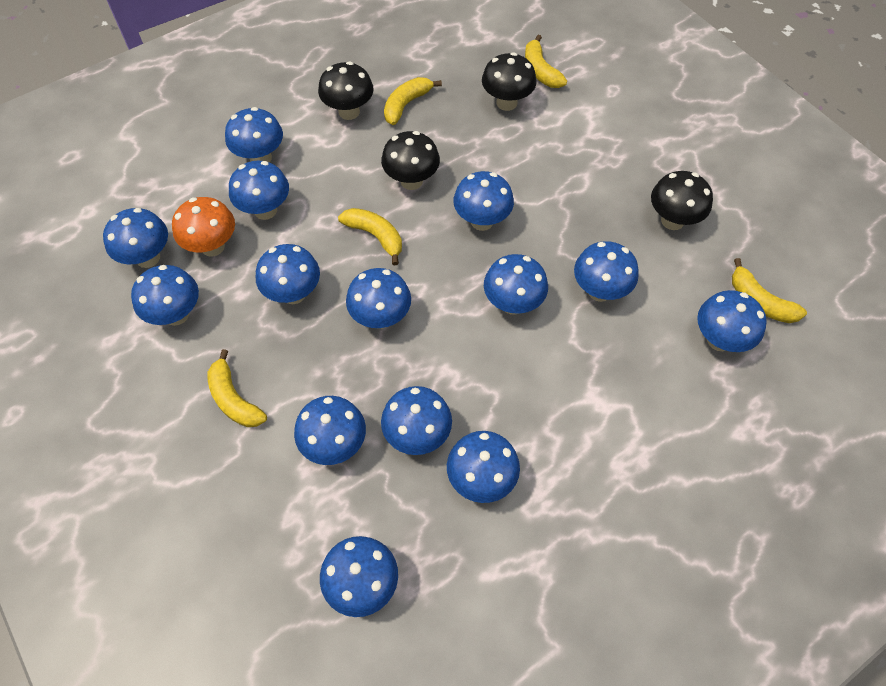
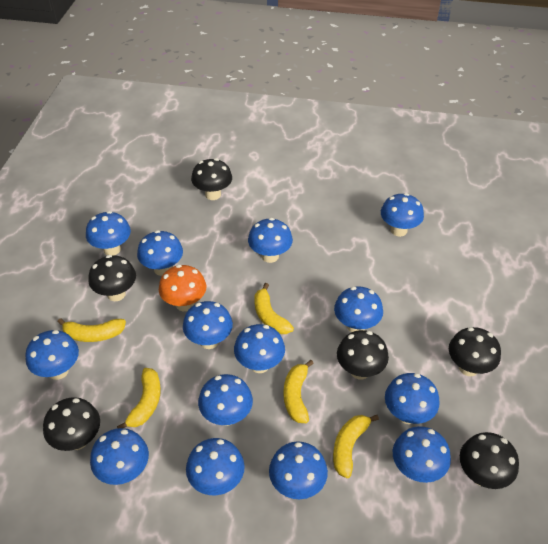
black mushroom: 4 -> 6

